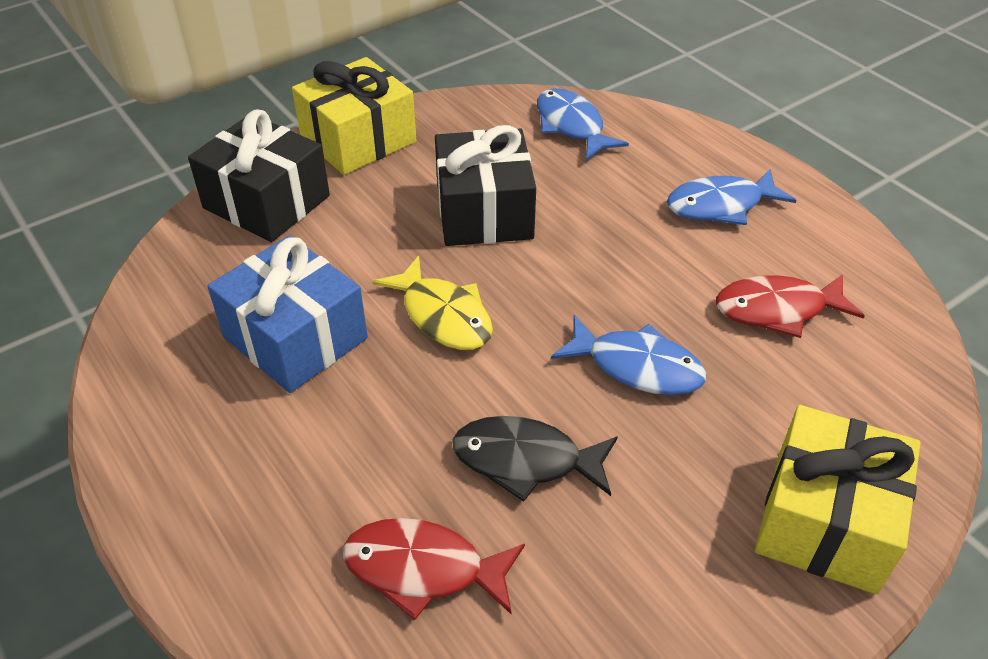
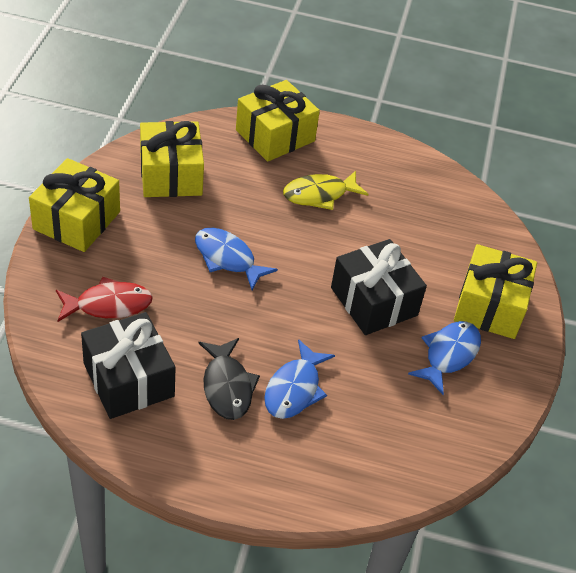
blue gift: 1 -> 0
red fish: 2 -> 1
yellow gift: 2 -> 4

